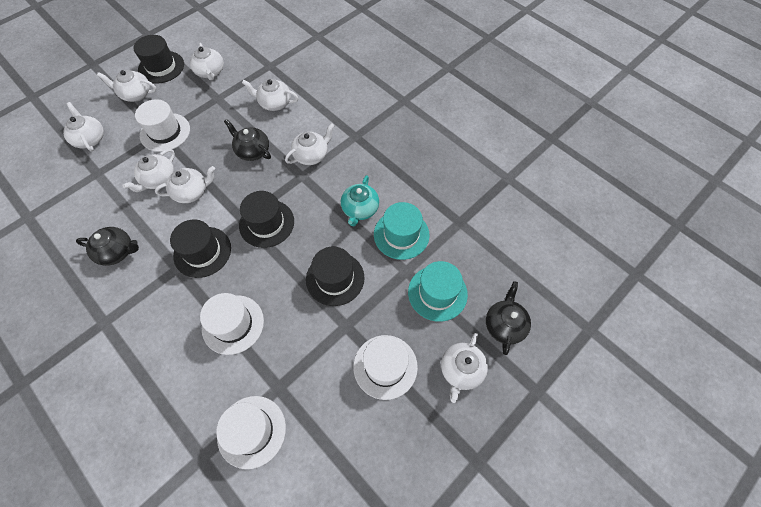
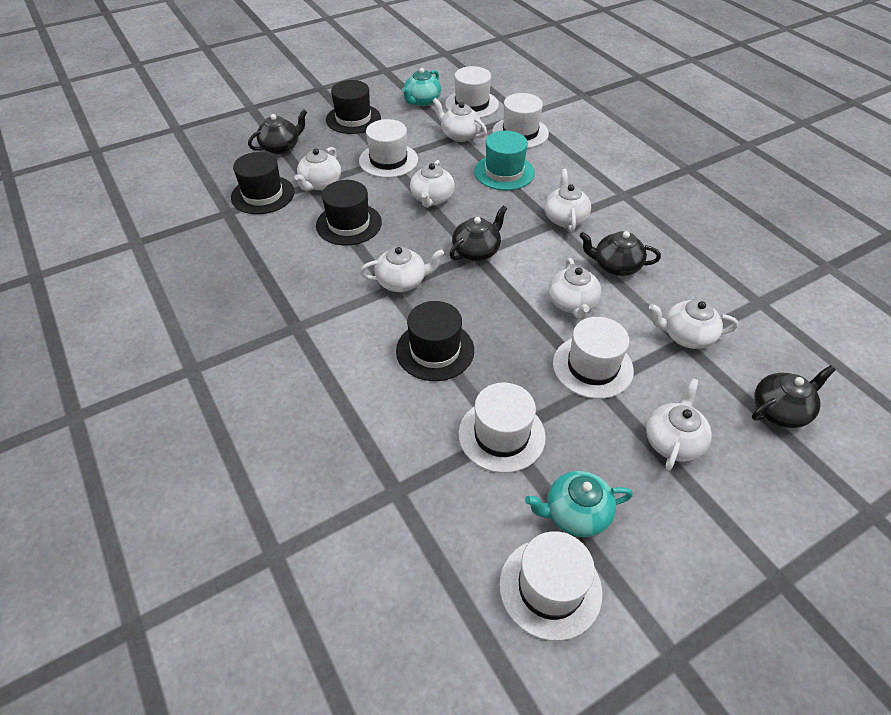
black teapot: 3 -> 4
turquoise hat: 2 -> 1
turquoise teapot: 1 -> 2
white hat: 4 -> 6

